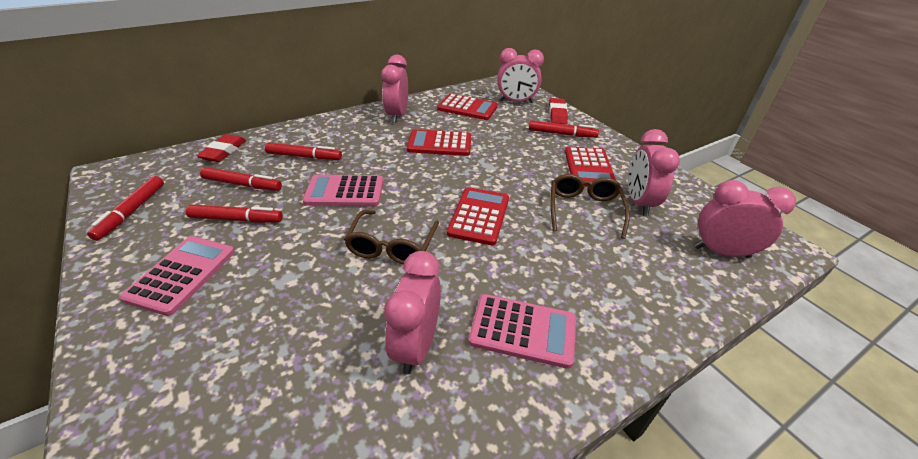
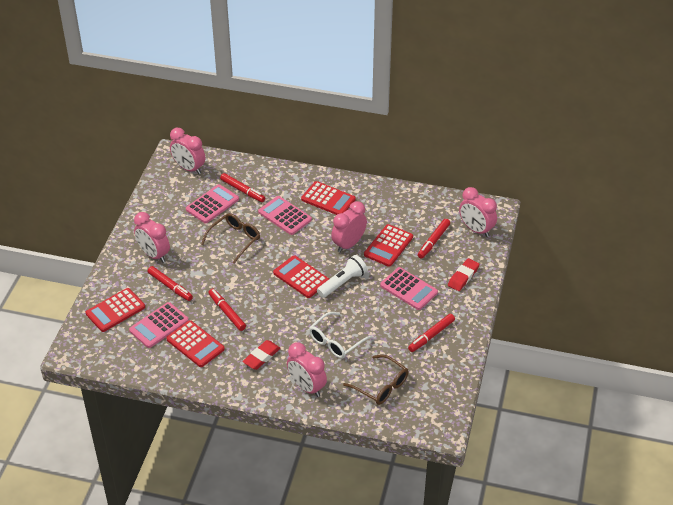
pink calculator: 3 -> 4
red calculator: 4 -> 5
white flashlight: 0 -> 1
white glasses: 0 -> 1

